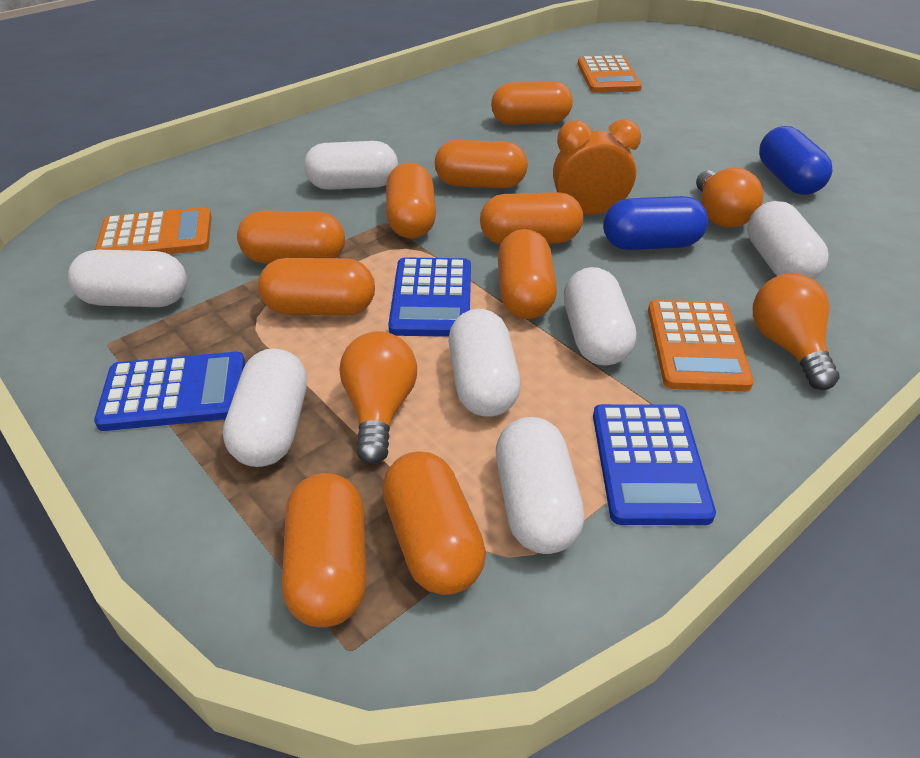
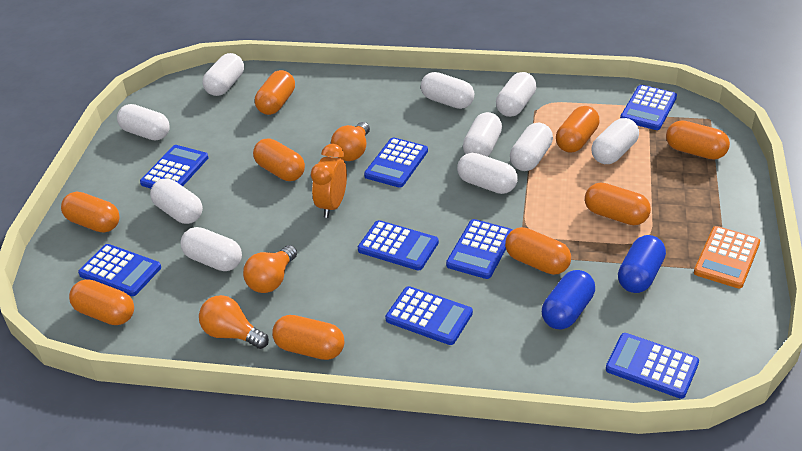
blue calculator: 3 -> 8
orange calculator: 3 -> 1
white capsule: 7 -> 10

